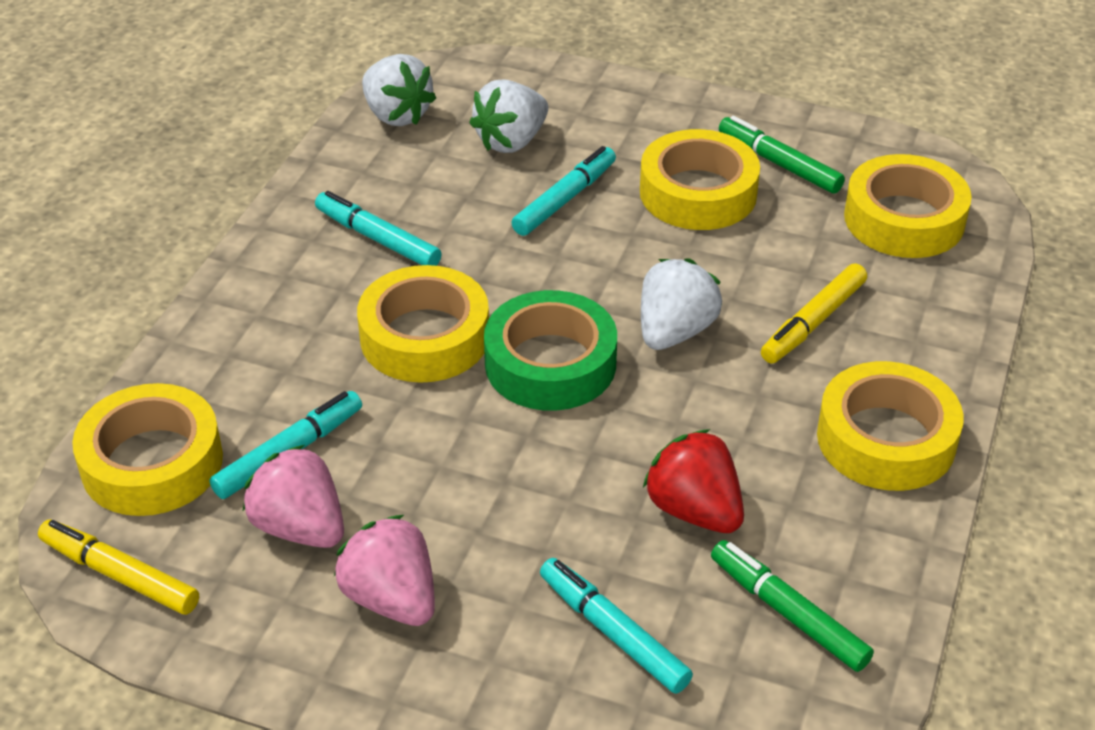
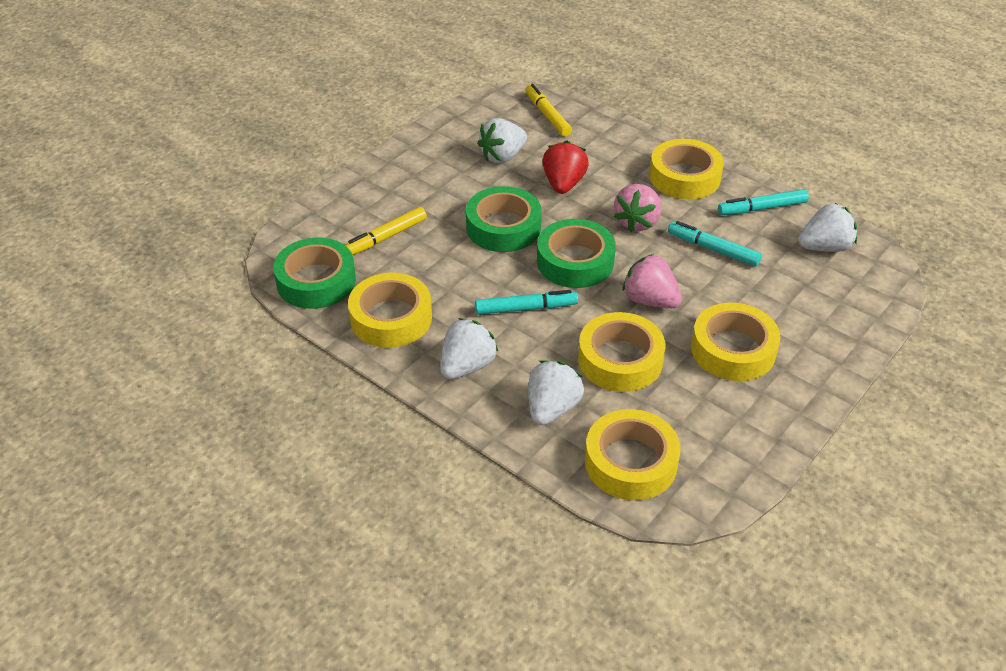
green marker: 2 -> 0
green tape: 1 -> 3
turquoise marker: 4 -> 3
white strawberry: 3 -> 4

